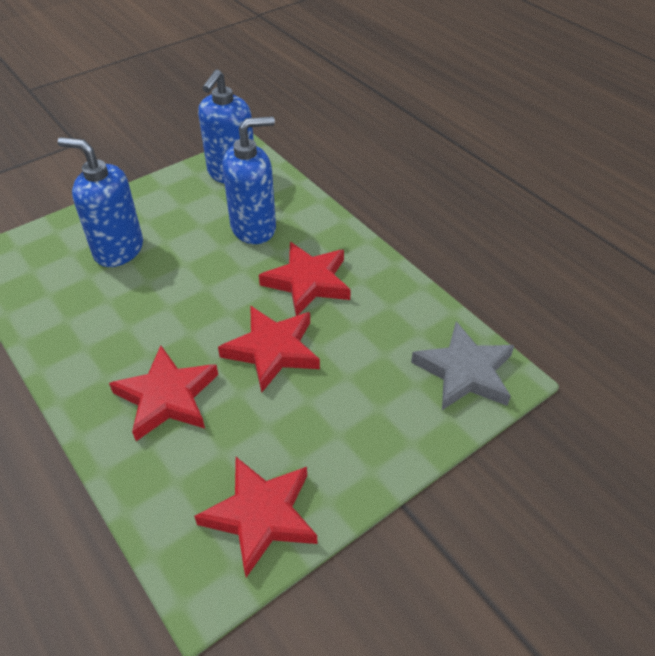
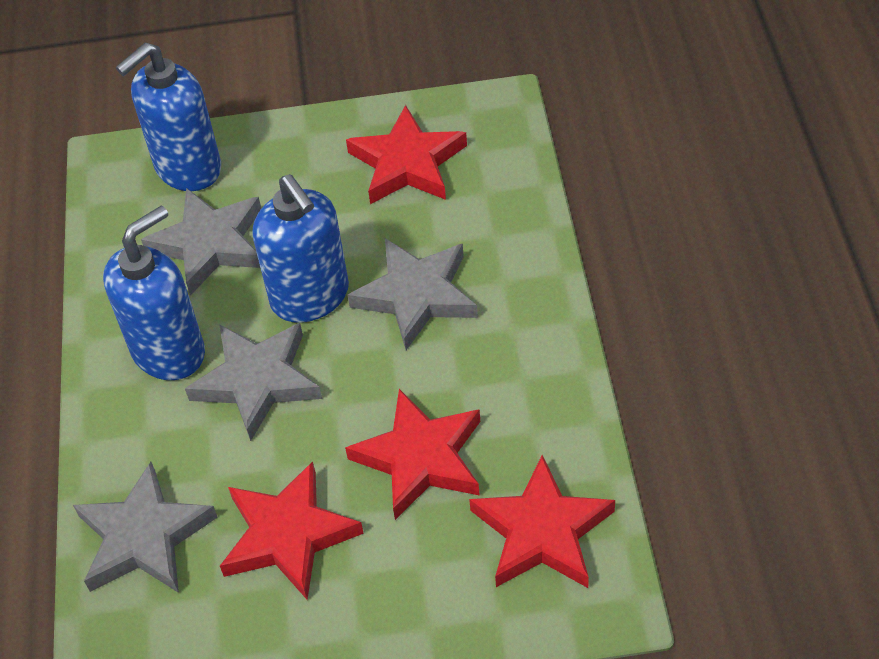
grey star: 1 -> 4

